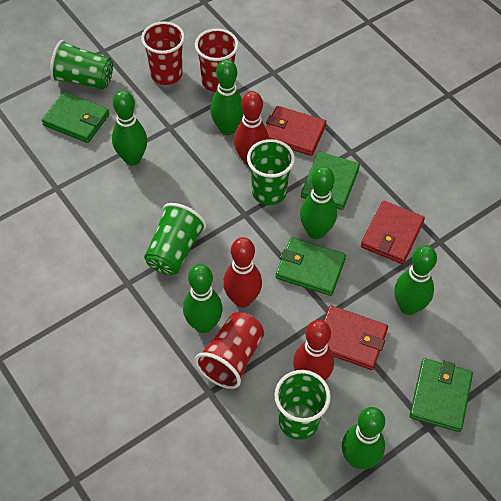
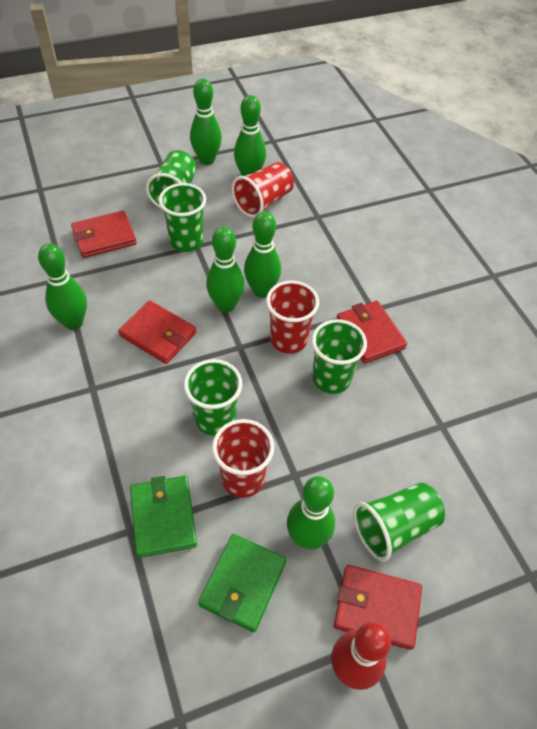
green cup: 4 -> 5
green wallet: 4 -> 2
red bowling pin: 3 -> 1
red wallet: 3 -> 4

